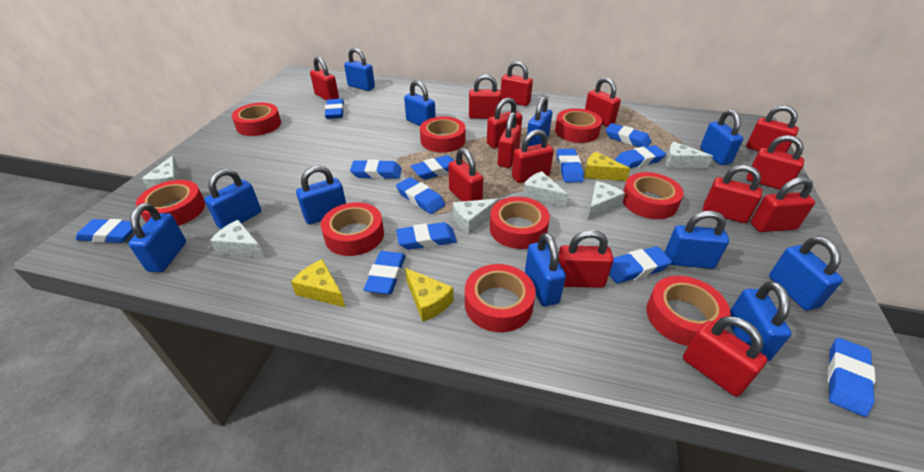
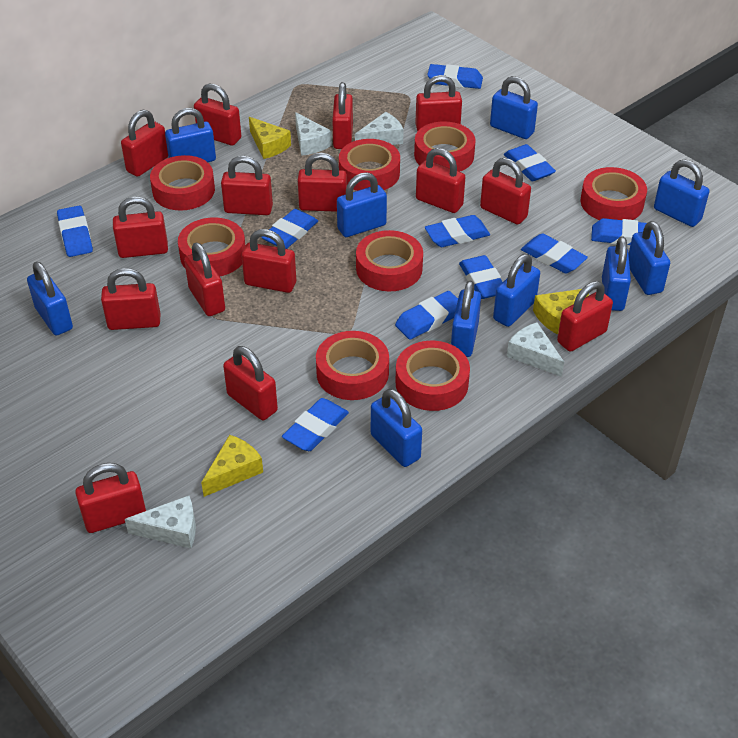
blue eraser: 12 -> 10
blue padlock: 11 -> 10
red padlock: 14 -> 15
red tape: 9 -> 8
white cheese: 6 -> 4

